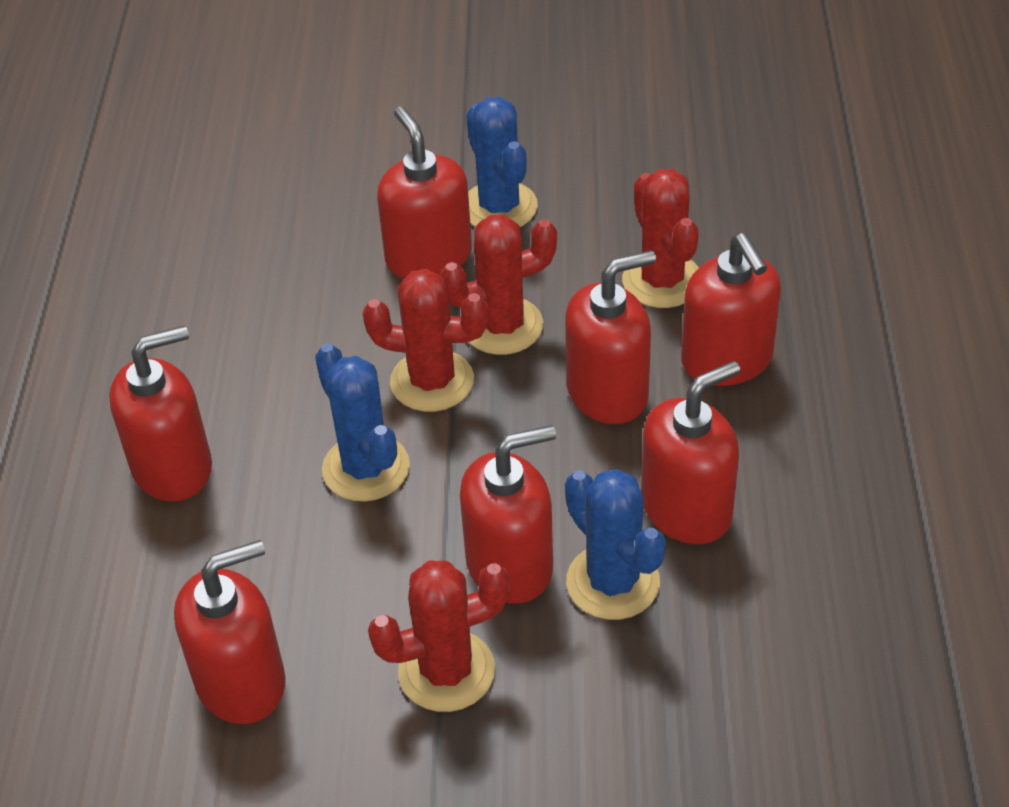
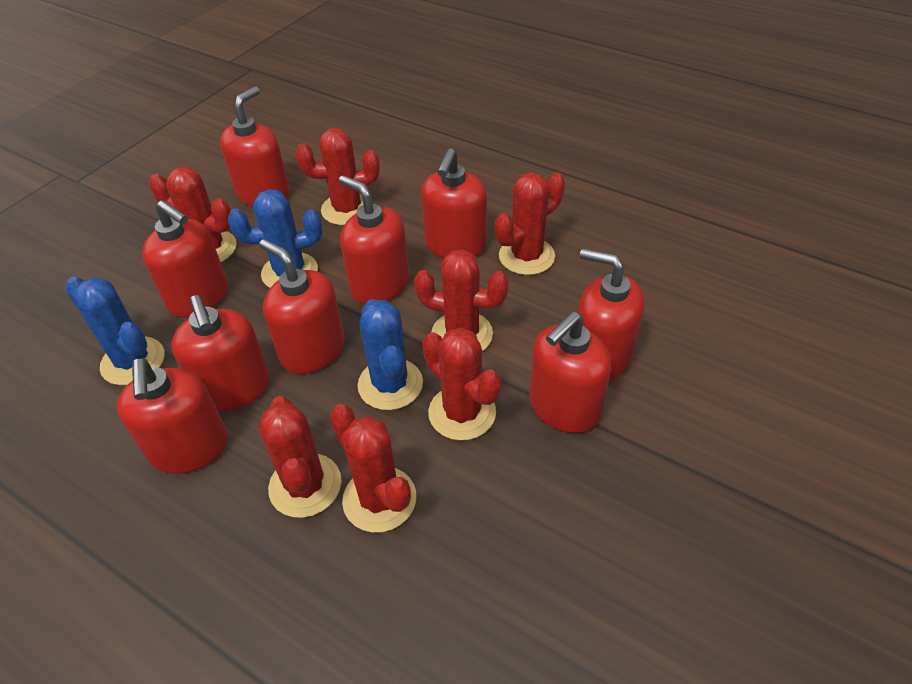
red cactus: 4 -> 7
red soap dispenser: 7 -> 9

